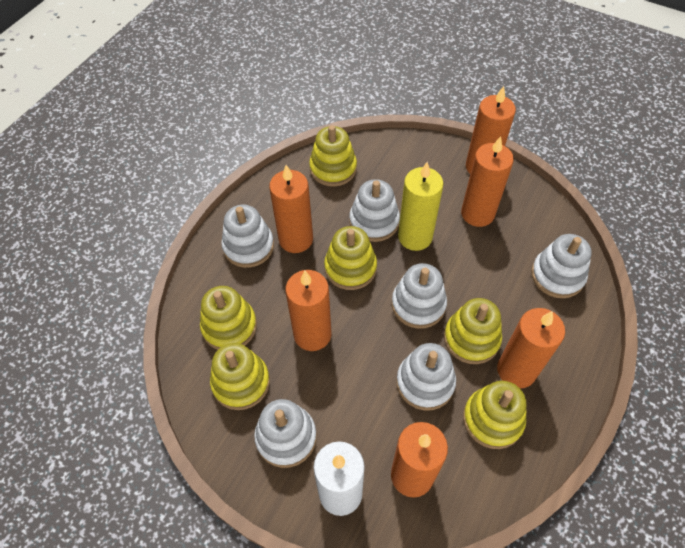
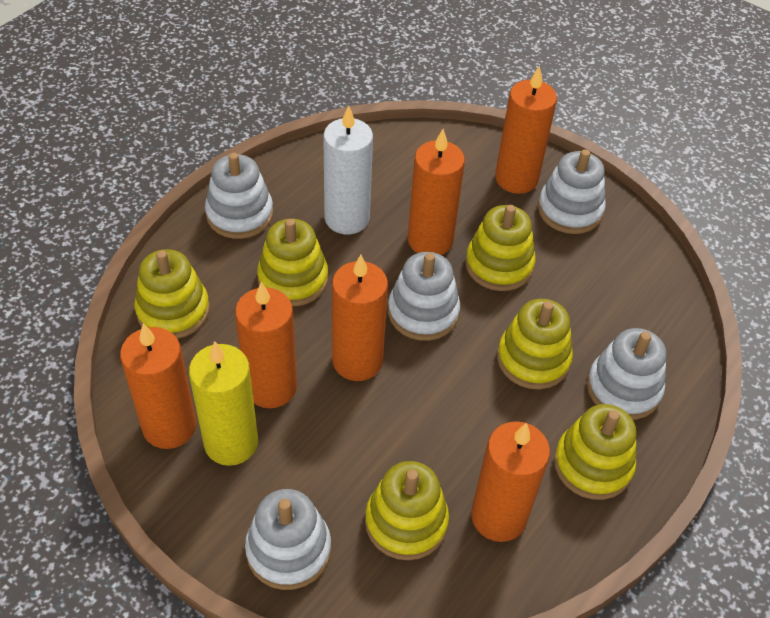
white stacking toy: 6 -> 5

